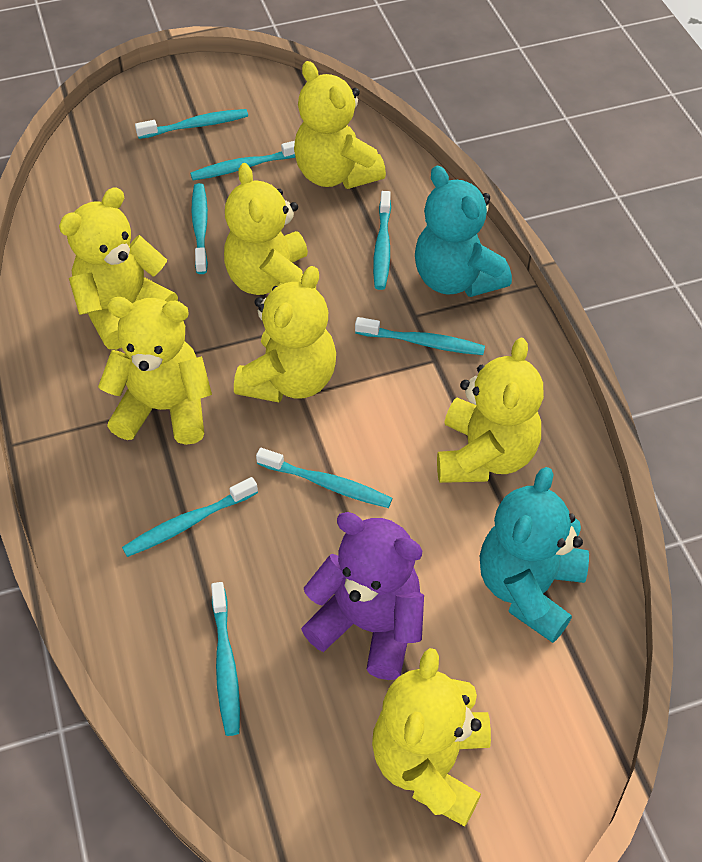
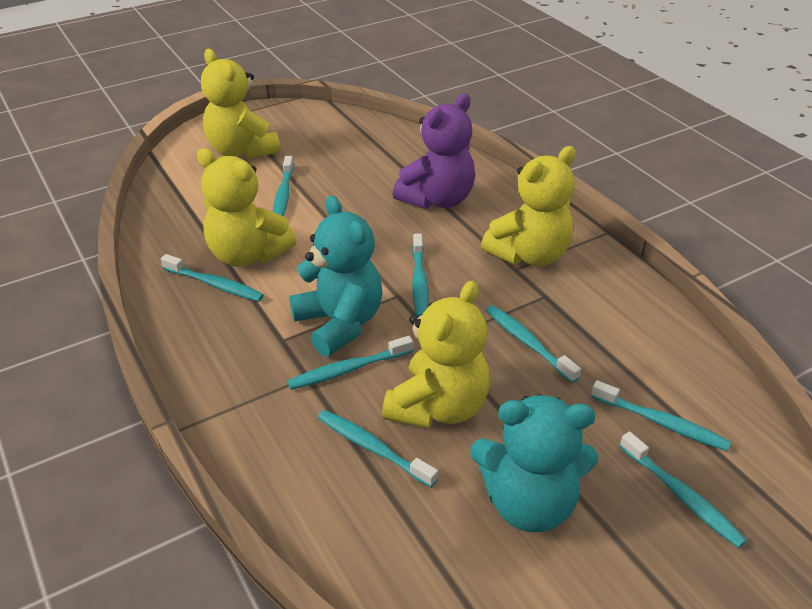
yellow teddy bear: 7 -> 4

